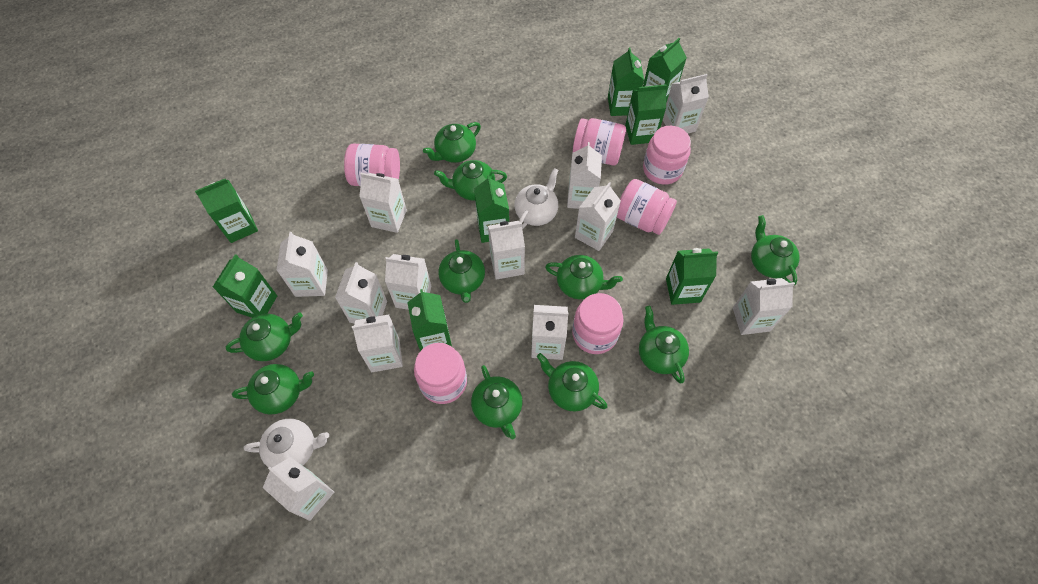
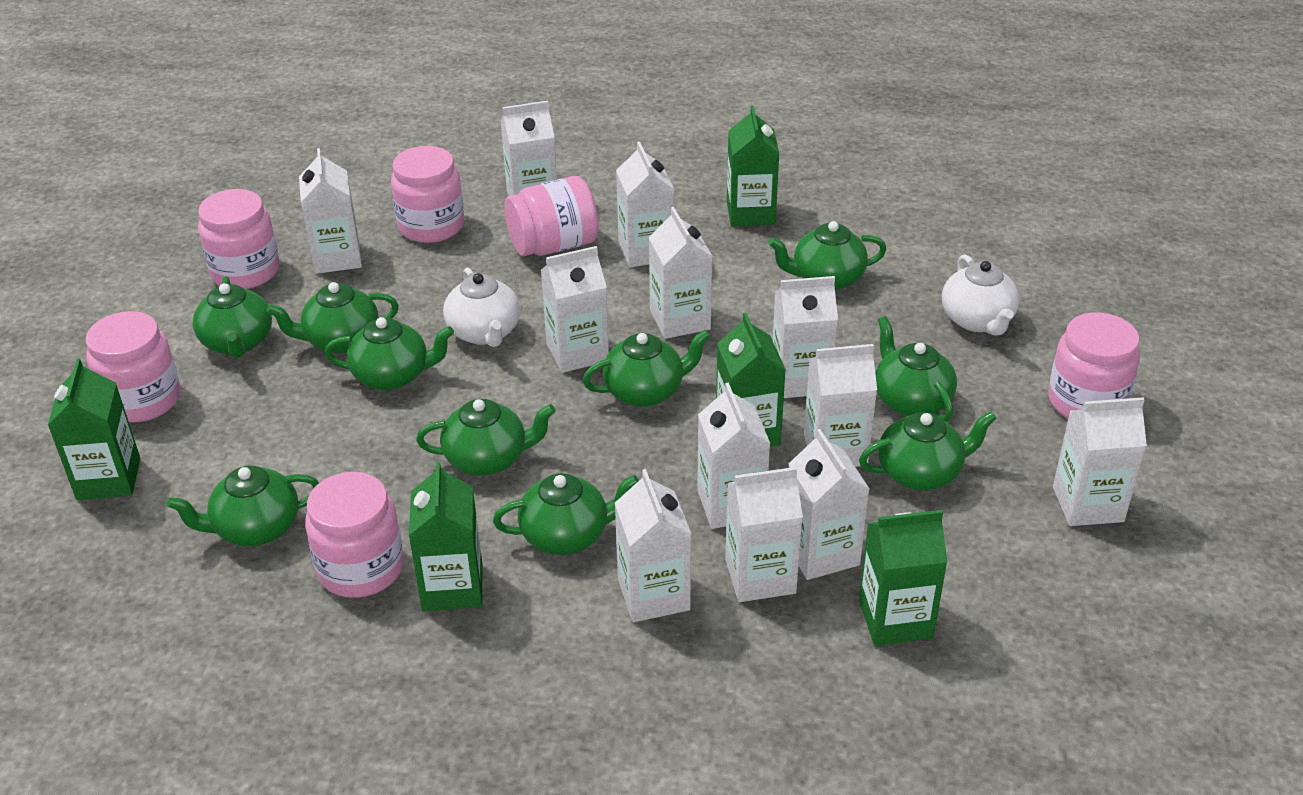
green carton: 8 -> 5

